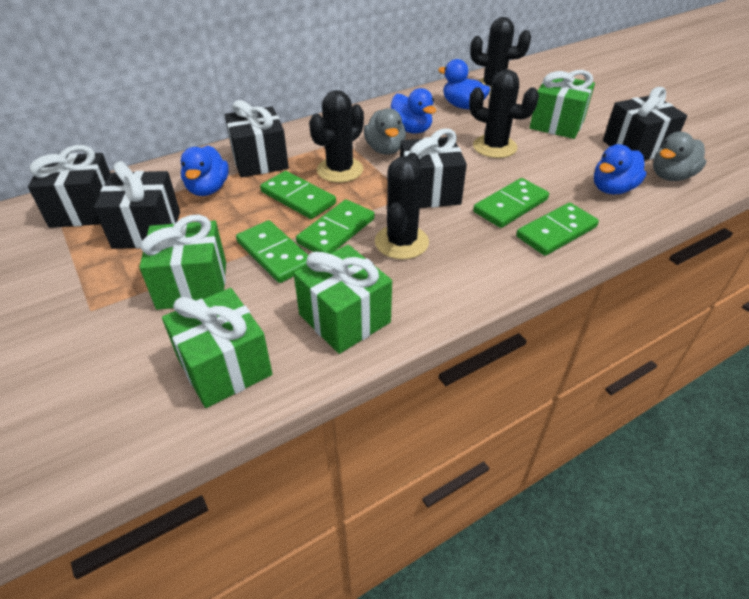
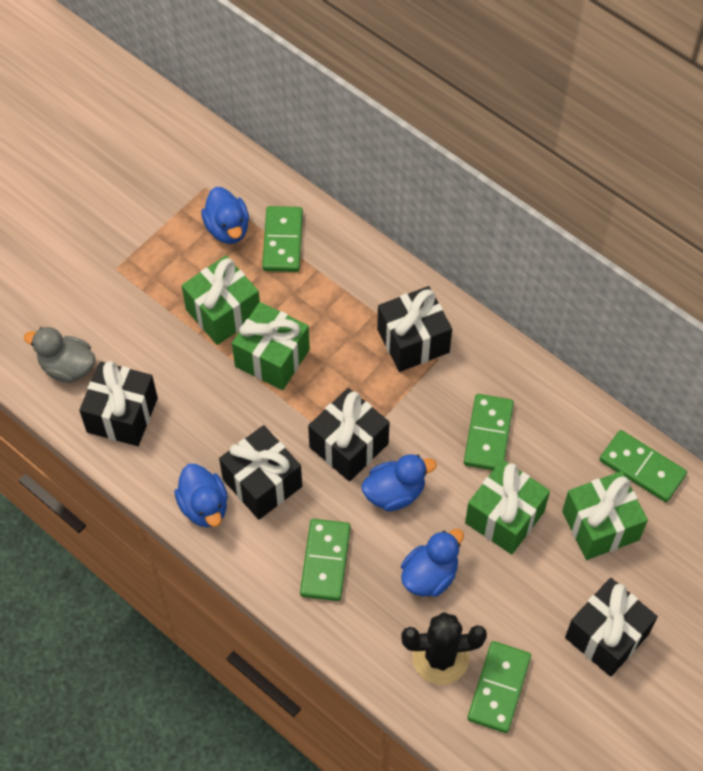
black cactus: 4 -> 1
grey duck: 2 -> 1

